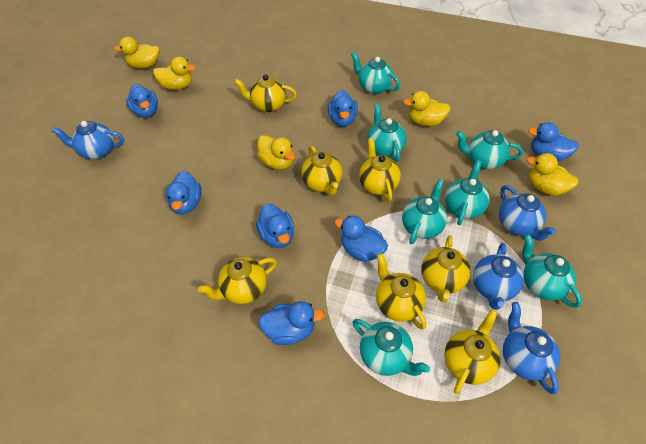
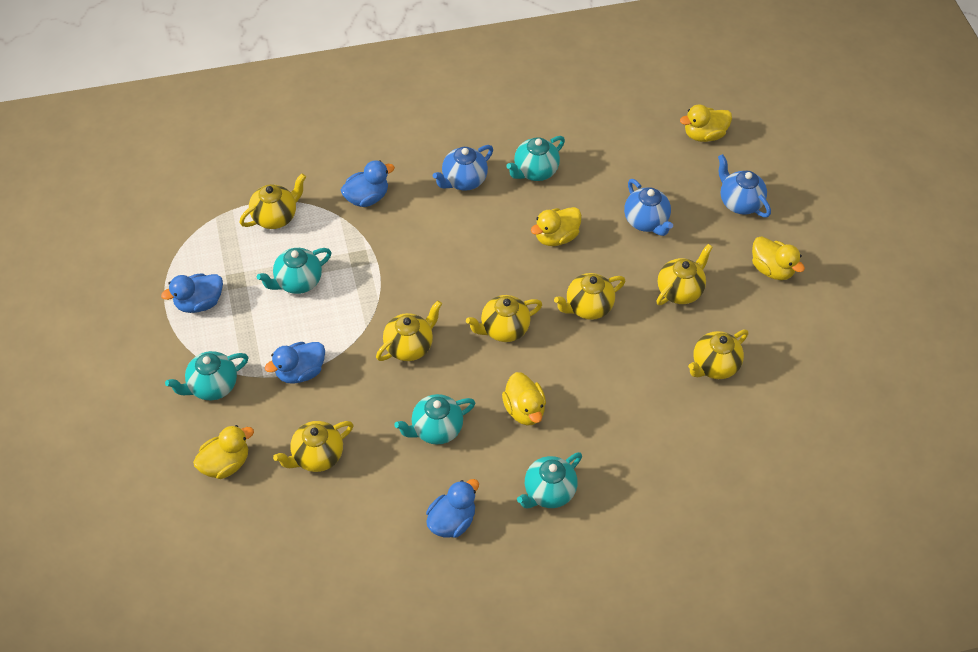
blue duck: 7 -> 4
blue teapot: 4 -> 3
turquoise teapot: 7 -> 5

